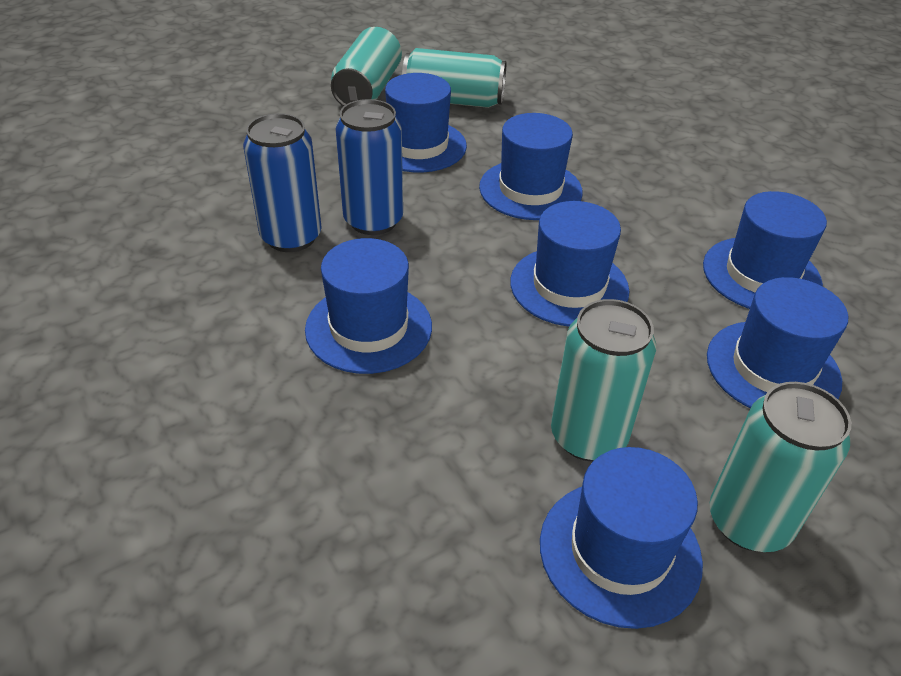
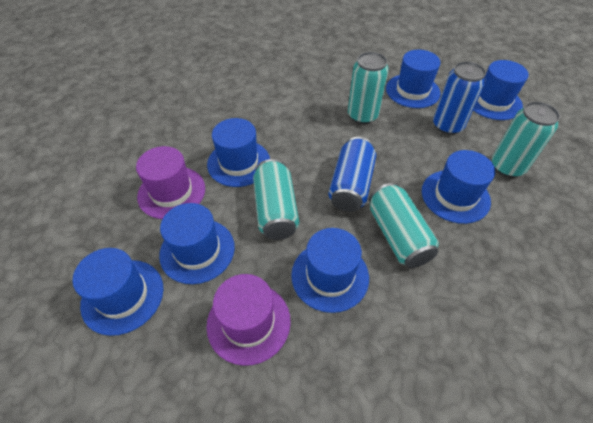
purple hat: 0 -> 2

